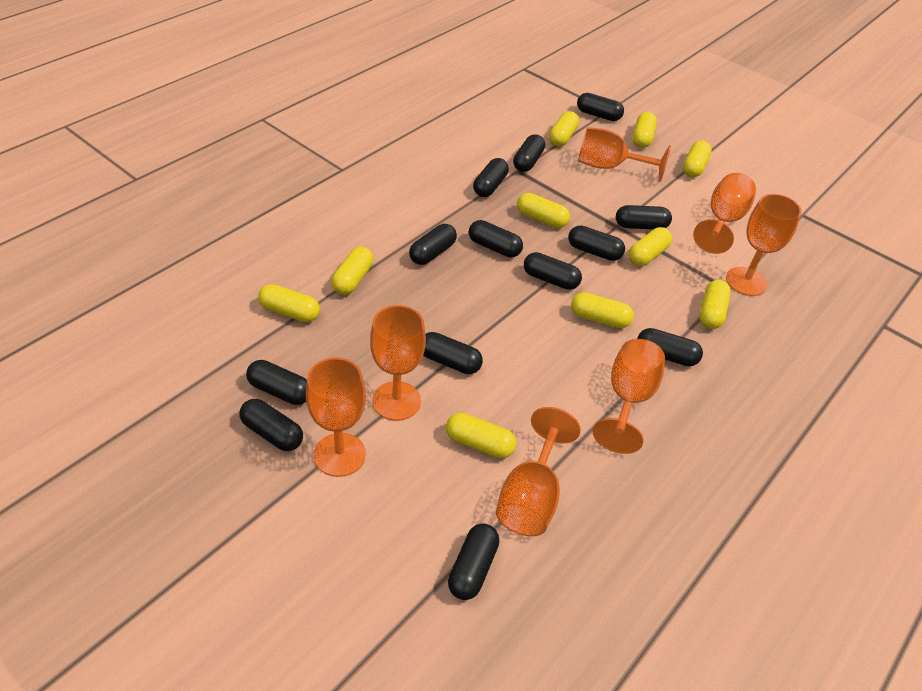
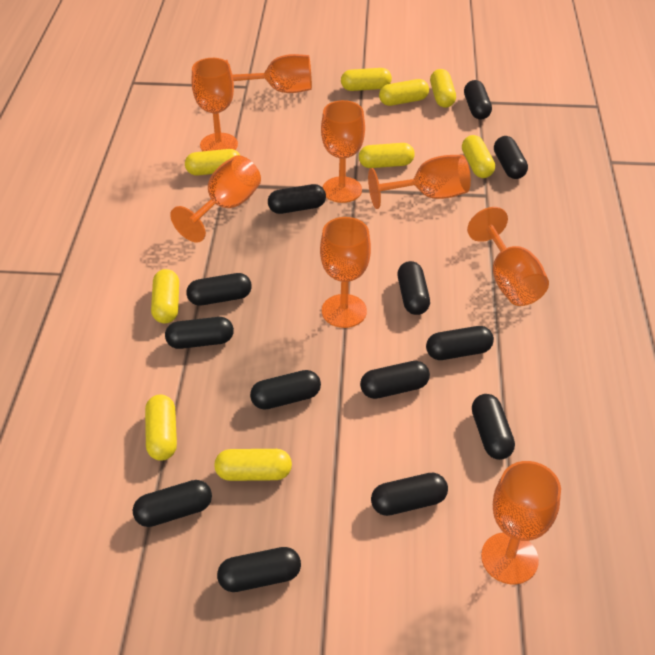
orange goblet: 7 -> 8
yellow capsule: 10 -> 9

